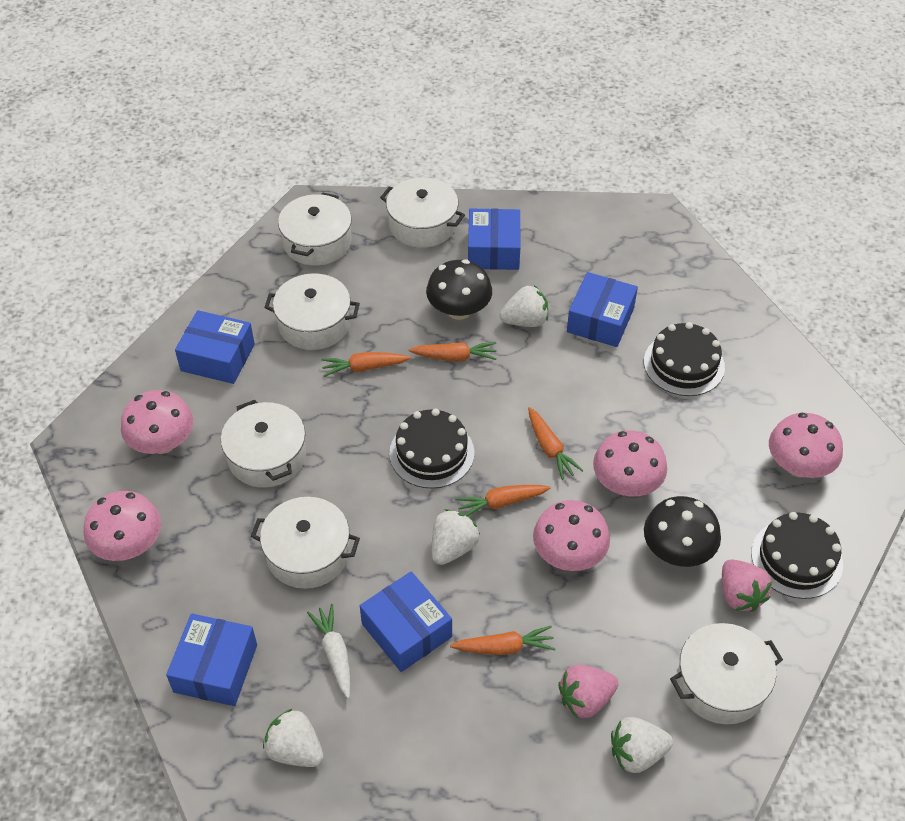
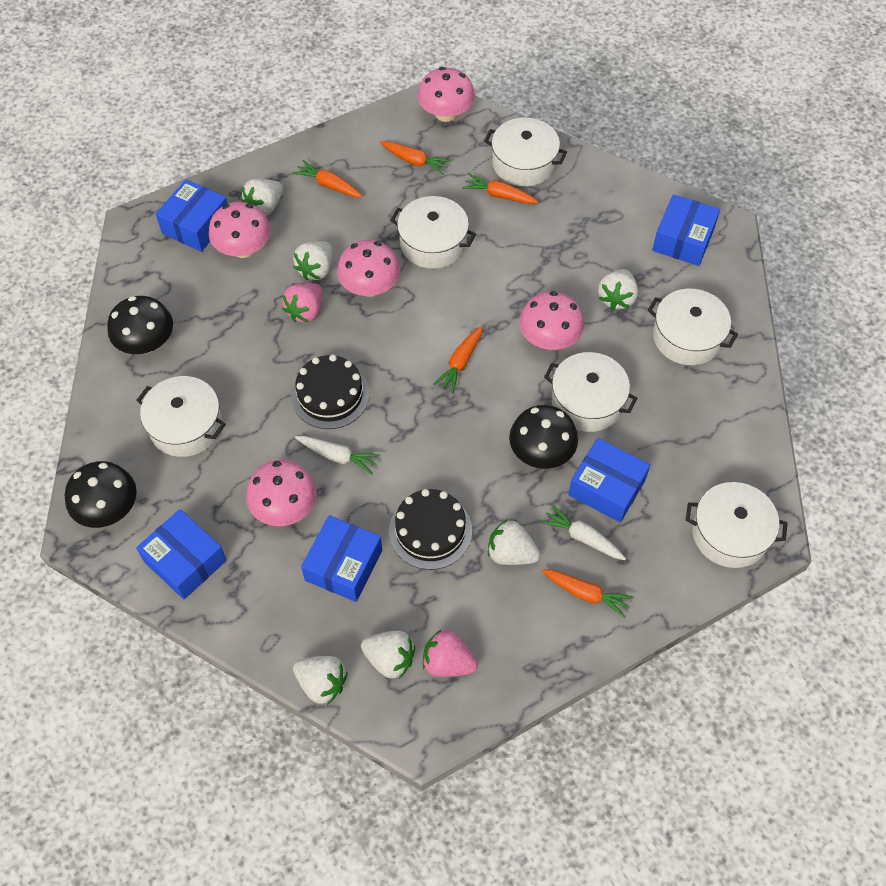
black cake: 3 -> 2
black mushroom: 2 -> 3
white carrot: 1 -> 2
white strawberry: 4 -> 6

